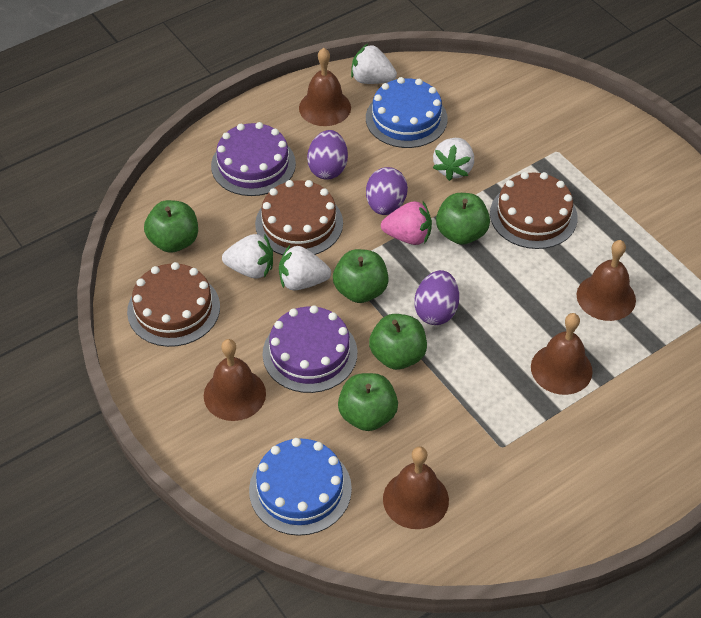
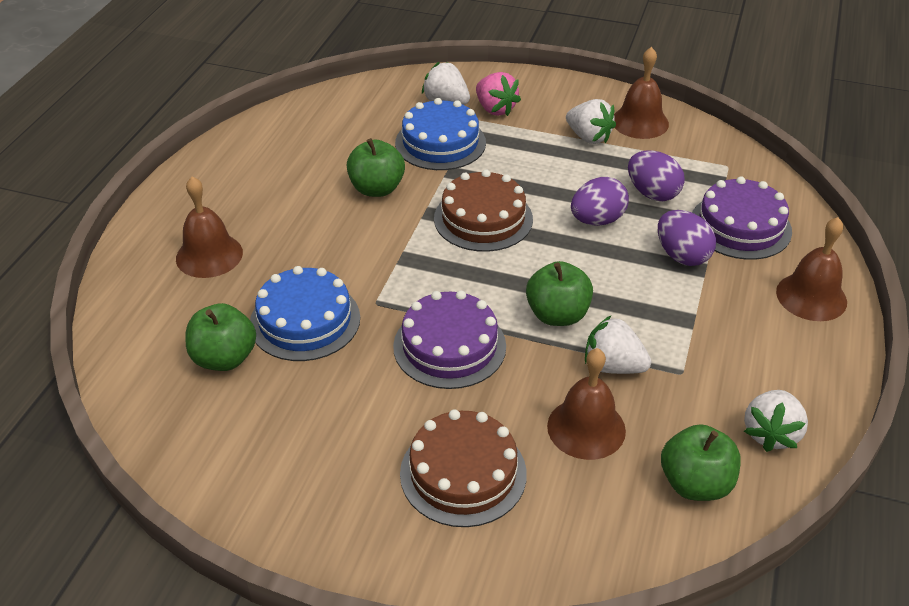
brown bell: 5 -> 4
brown cake: 3 -> 2
green apple: 5 -> 4

